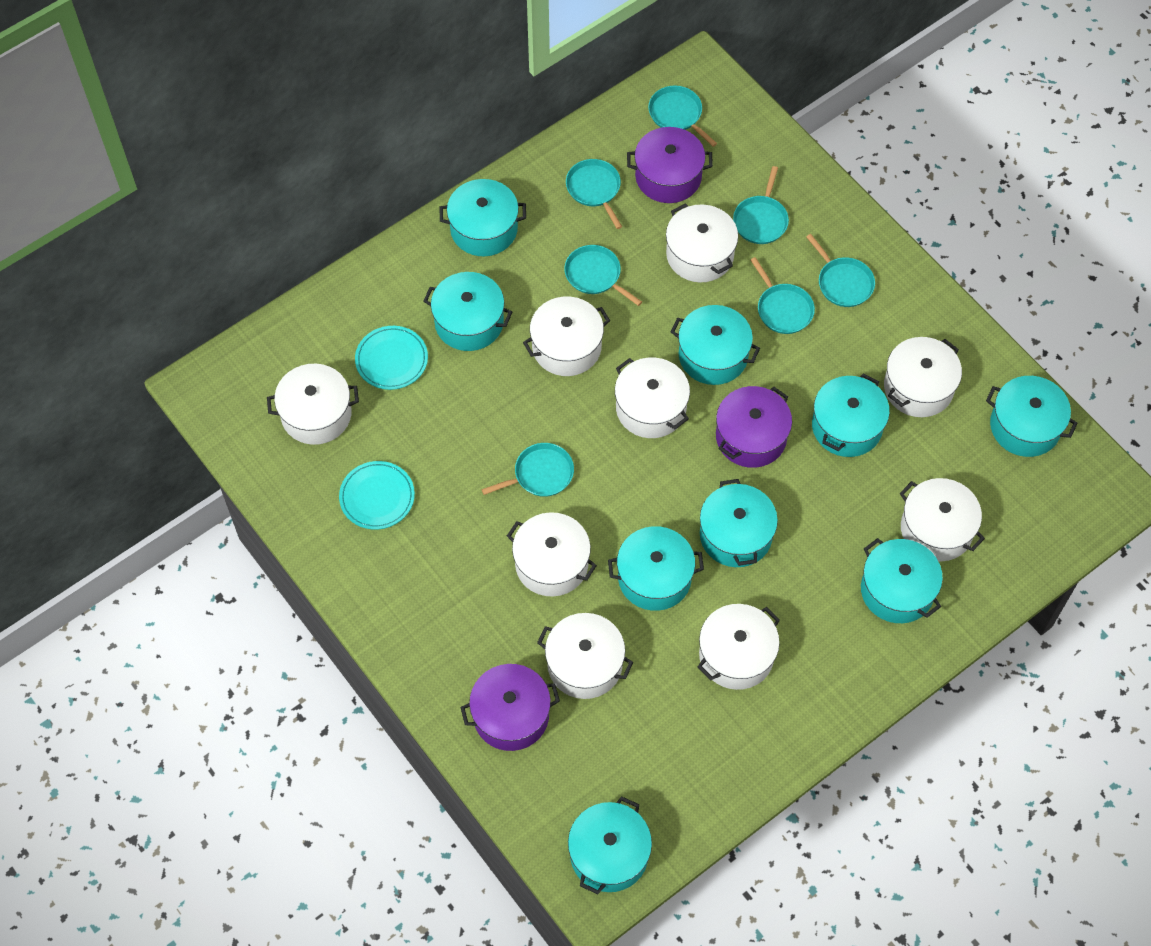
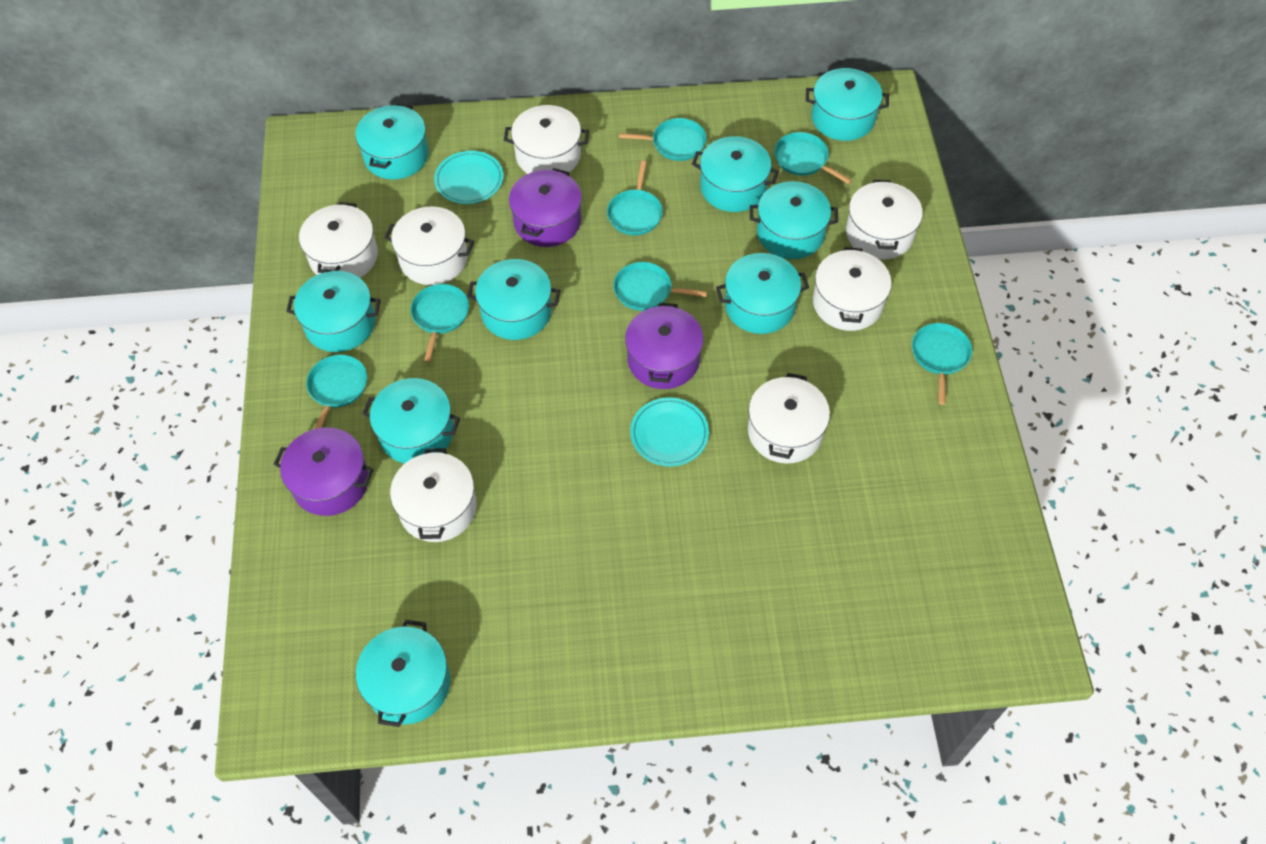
white pot: 9 -> 7

